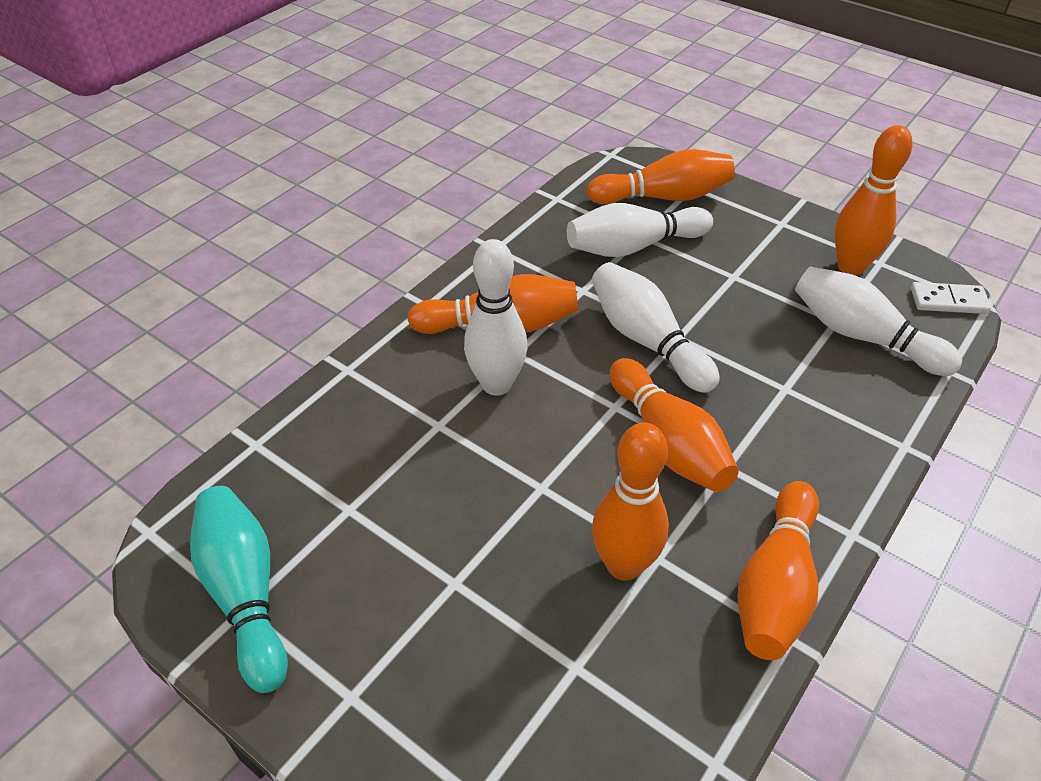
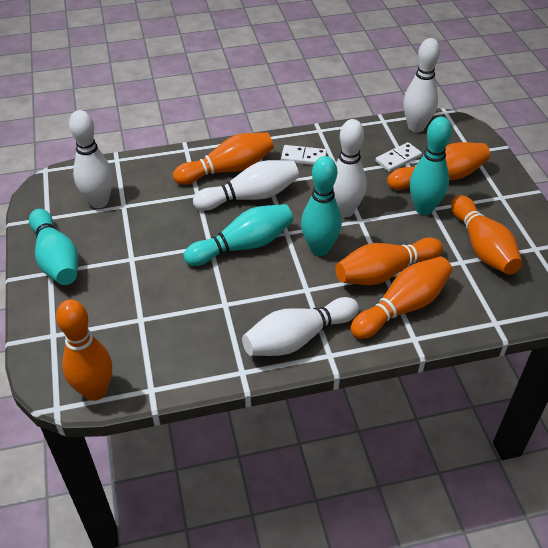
turquoise bowling pin: 1 -> 4
white bowling pin: 4 -> 5
white domino: 1 -> 2

